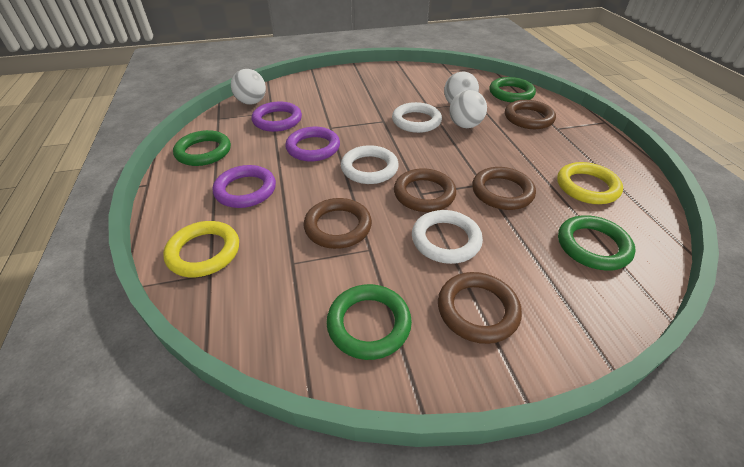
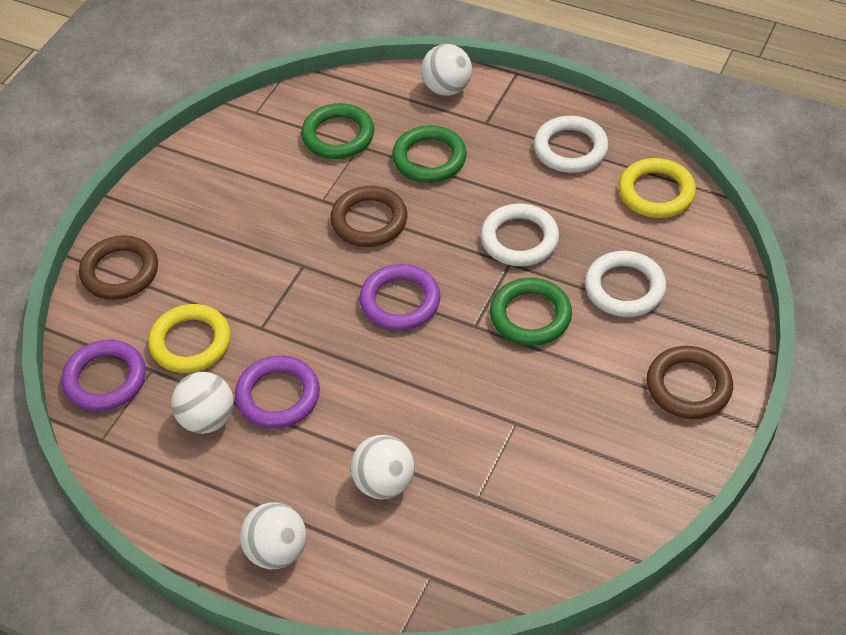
brown ring: 5 -> 3
green ring: 4 -> 3
white ball: 3 -> 4

